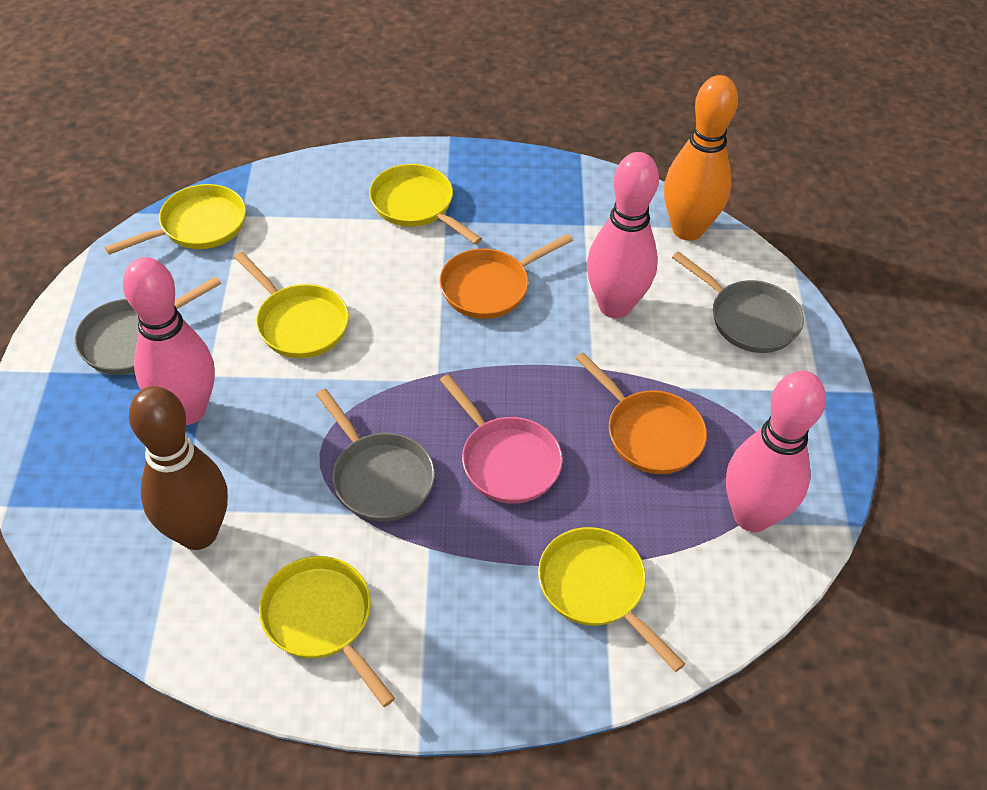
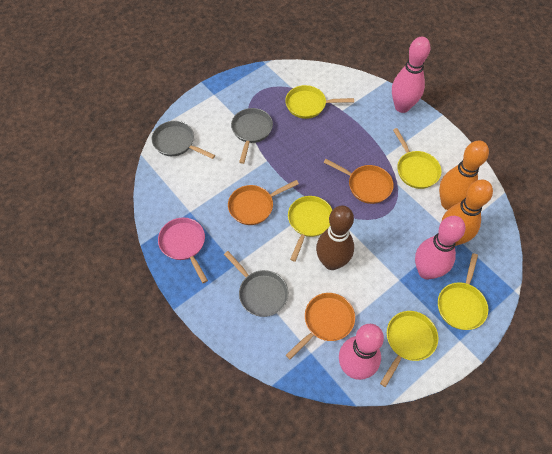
orange bowling pin: 1 -> 2
orange pan: 2 -> 3

